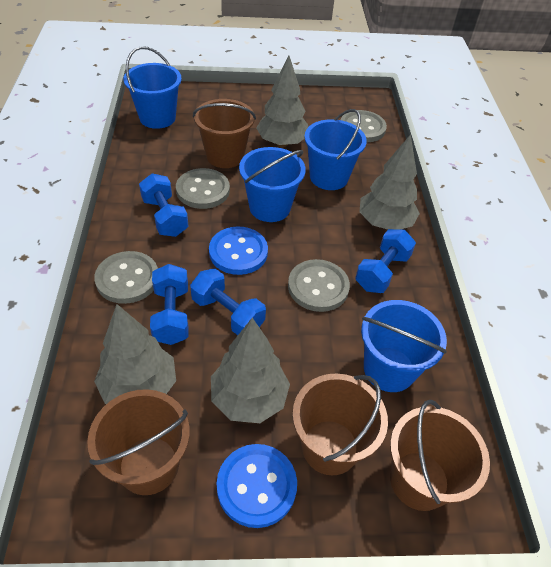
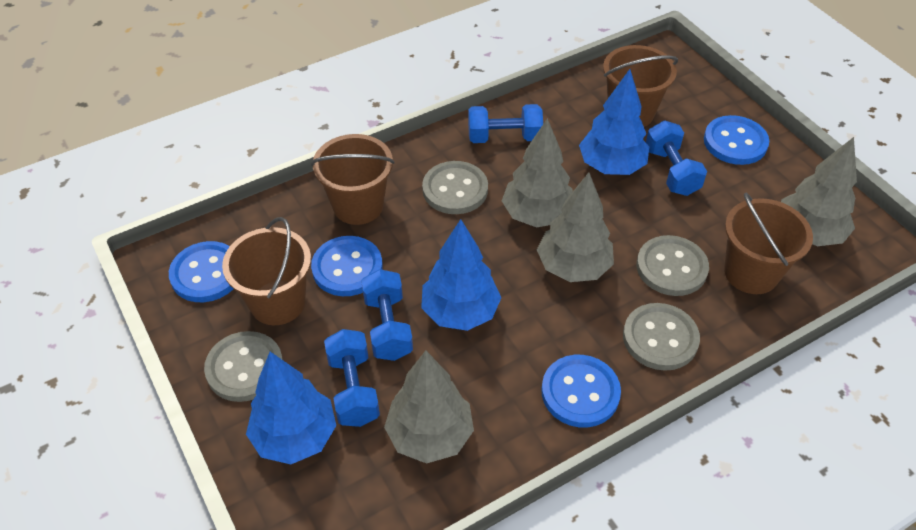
blue bucket: 4 -> 0
blue button: 2 -> 4
blue tree: 0 -> 3

